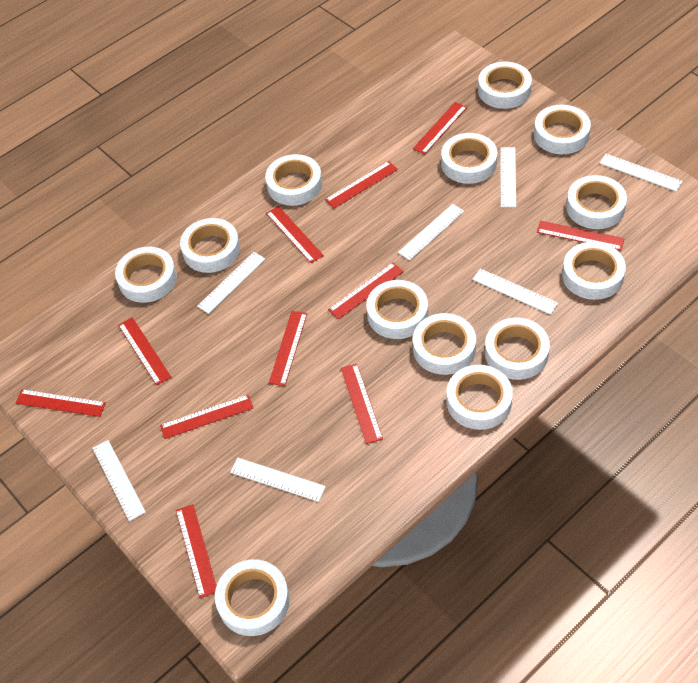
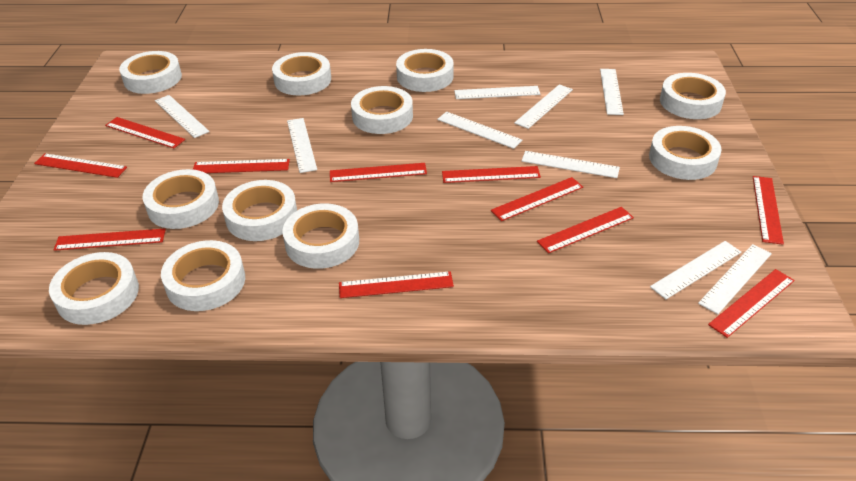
white ruler: 7 -> 9
white tape: 13 -> 11

